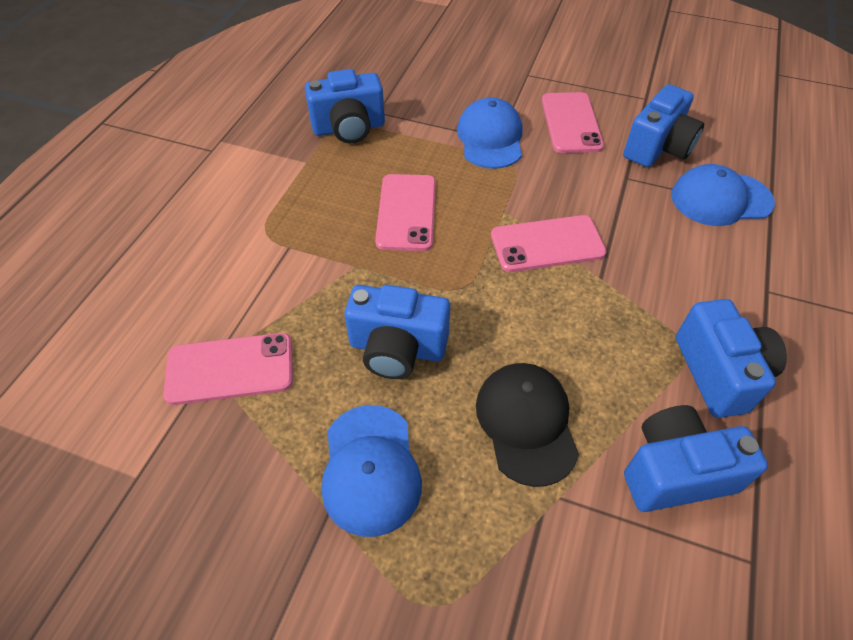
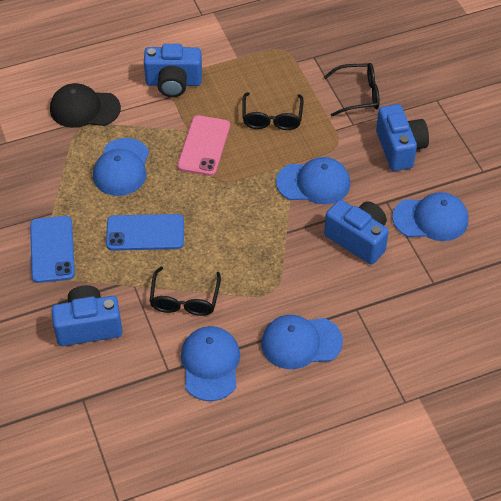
black glasses: 0 -> 3
blue camera: 5 -> 4
blue cap: 3 -> 5
blue phone: 0 -> 2
pink phone: 4 -> 1

